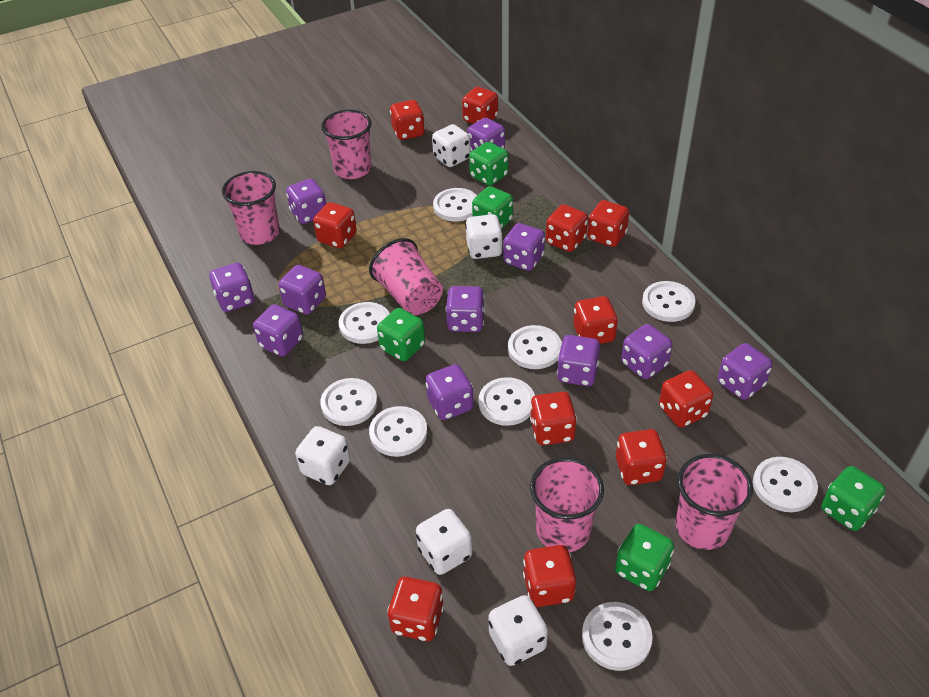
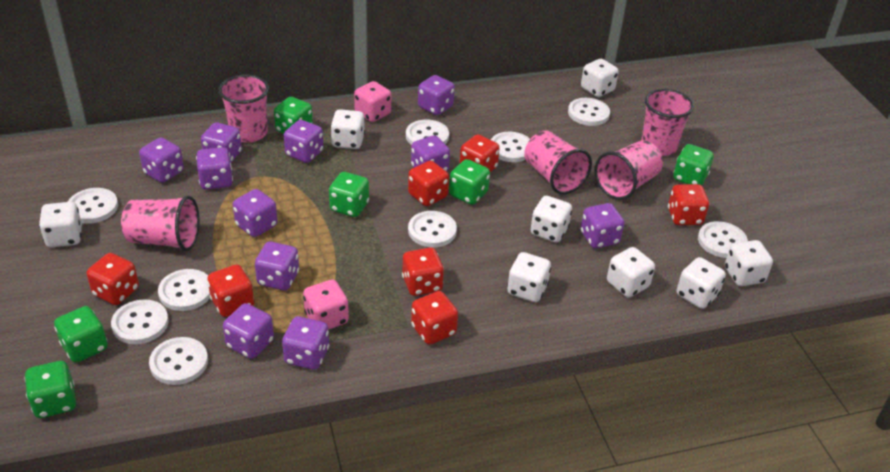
green dice: 5 -> 6
pink dice: 0 -> 2
red dice: 11 -> 7
white dice: 5 -> 8

